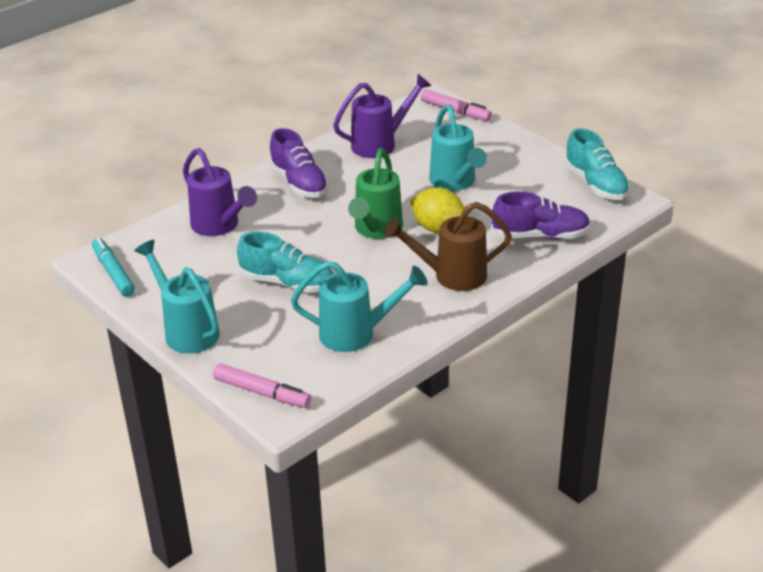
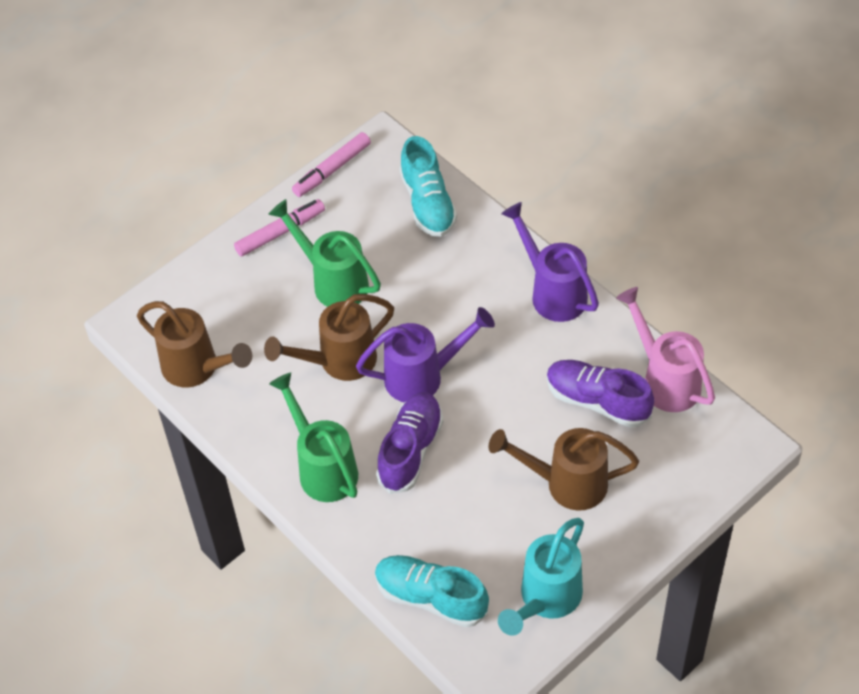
brown watering can: 1 -> 3
green watering can: 1 -> 2
pink watering can: 0 -> 1
turquoise marker: 1 -> 0
turquoise watering can: 3 -> 1
yellow lemon: 1 -> 0

